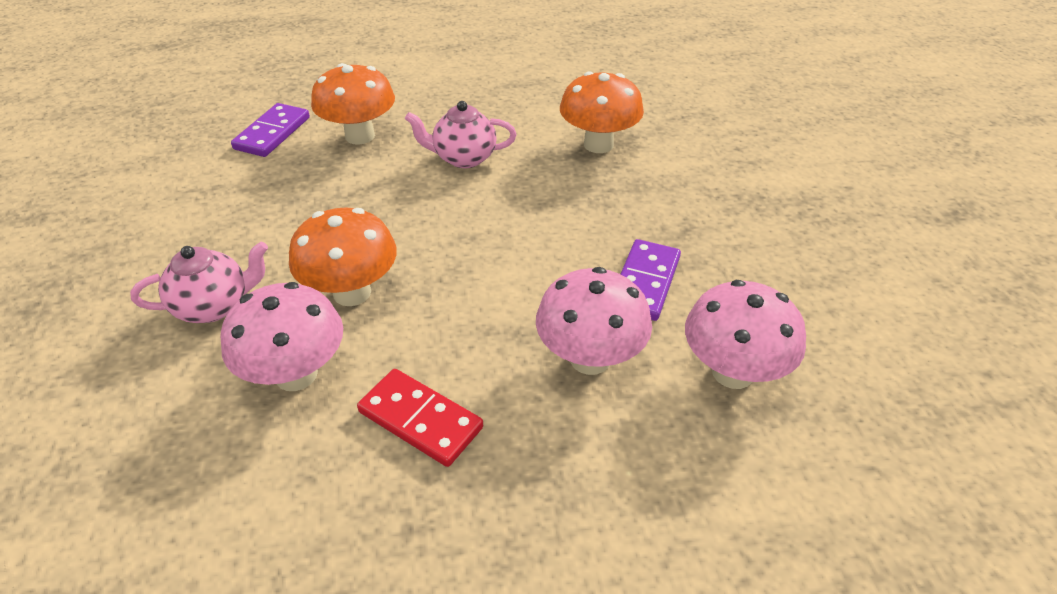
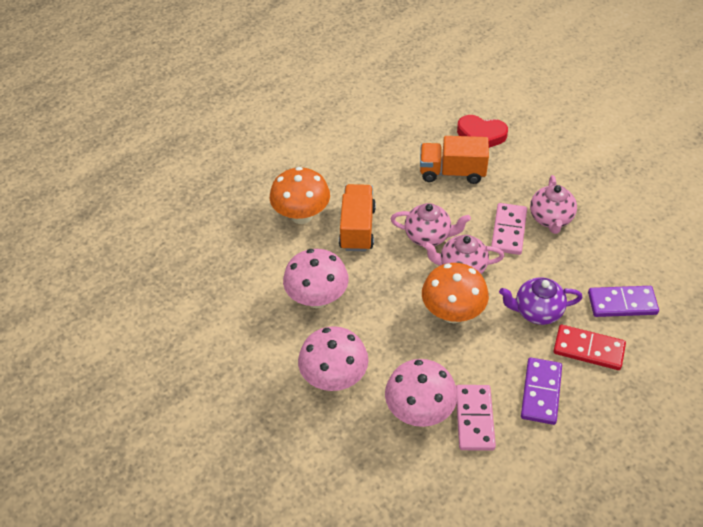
orange mushroom: 3 -> 2
orange truck: 0 -> 2
pink domino: 0 -> 2
pink teapot: 2 -> 3
purple teapot: 0 -> 1
red heart: 0 -> 1

